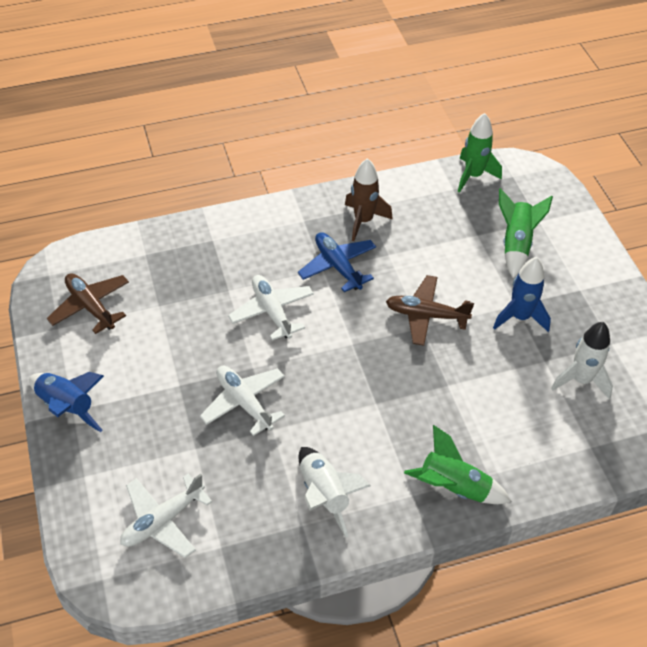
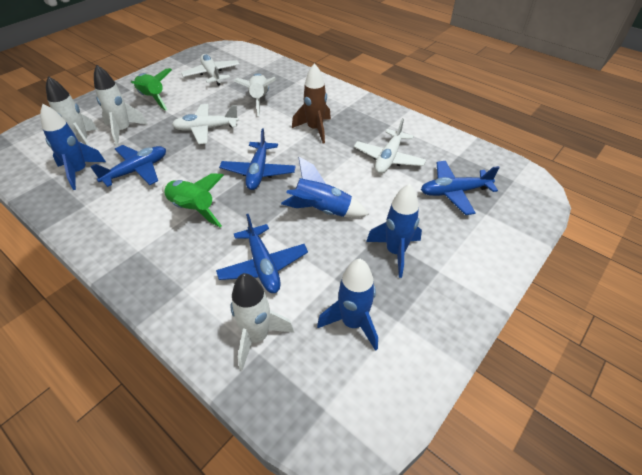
blue plane: 1 -> 4
blue rocket: 2 -> 4
brown plane: 2 -> 0
green rocket: 3 -> 2
white rocket: 2 -> 4

